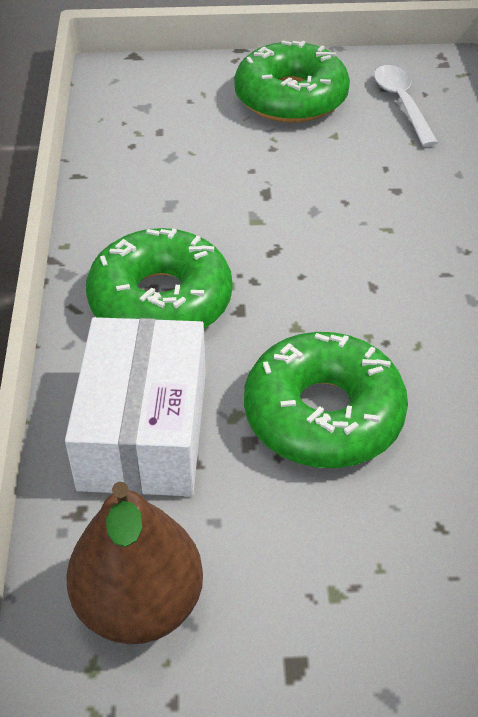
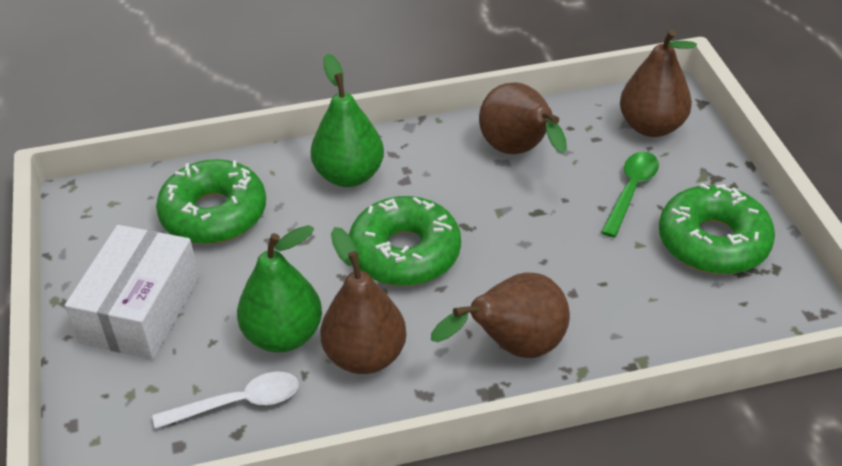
brown pear: 1 -> 4
green pear: 0 -> 2
green spoon: 0 -> 1

